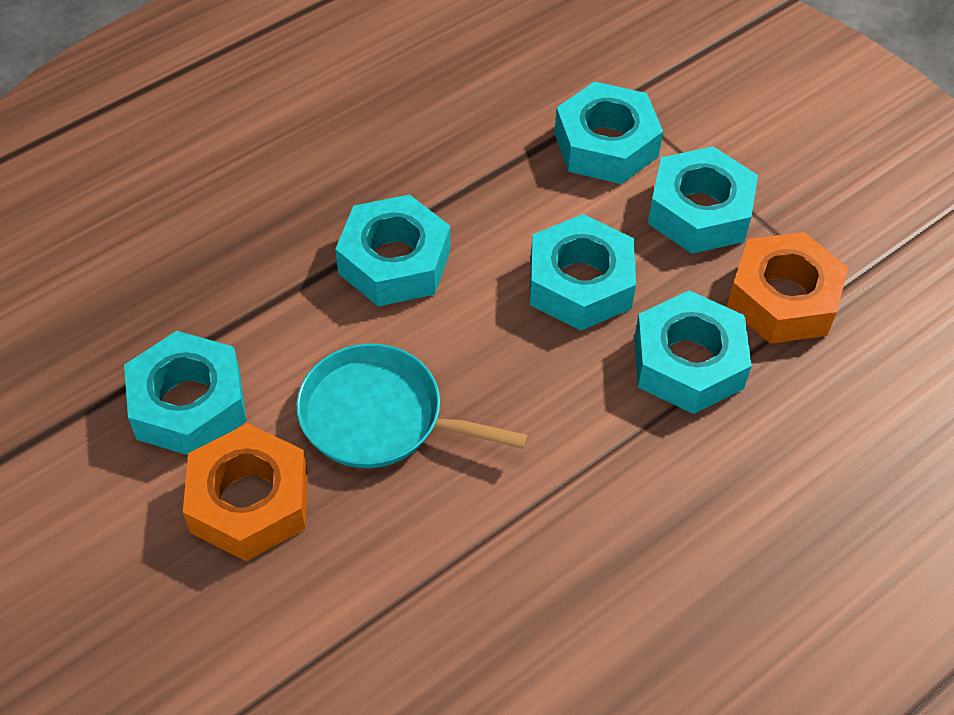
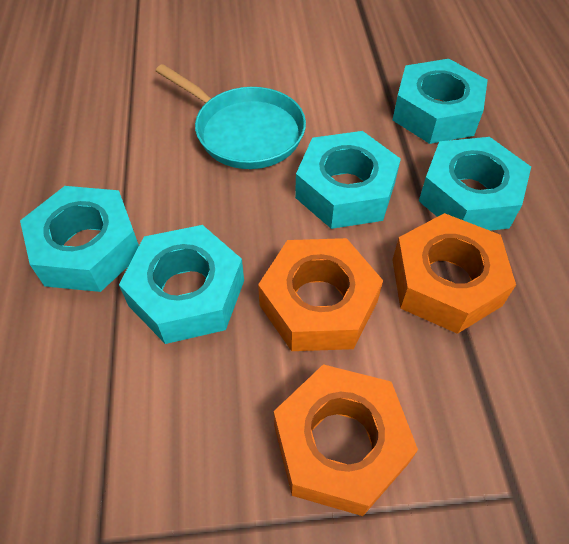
orange nut: 2 -> 3
turquoise nut: 6 -> 5

